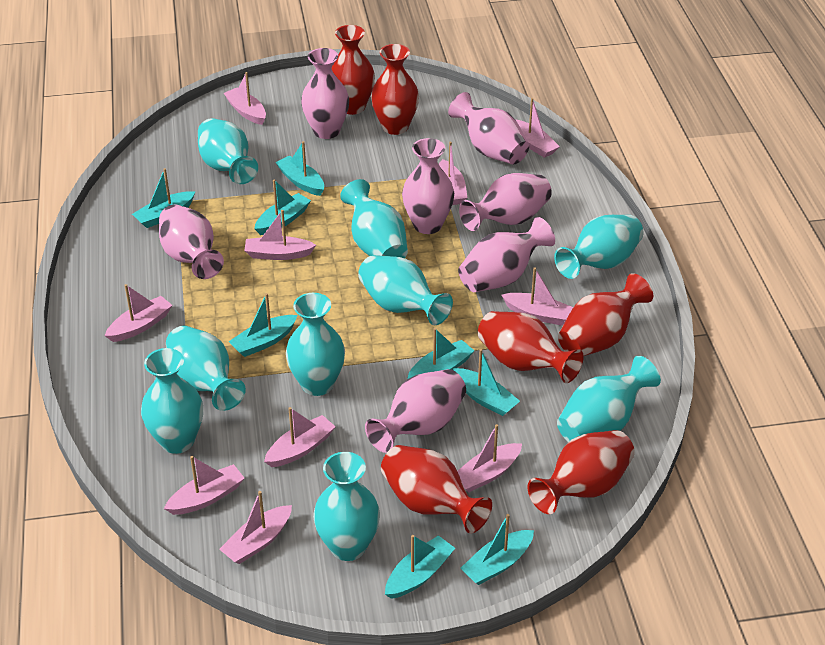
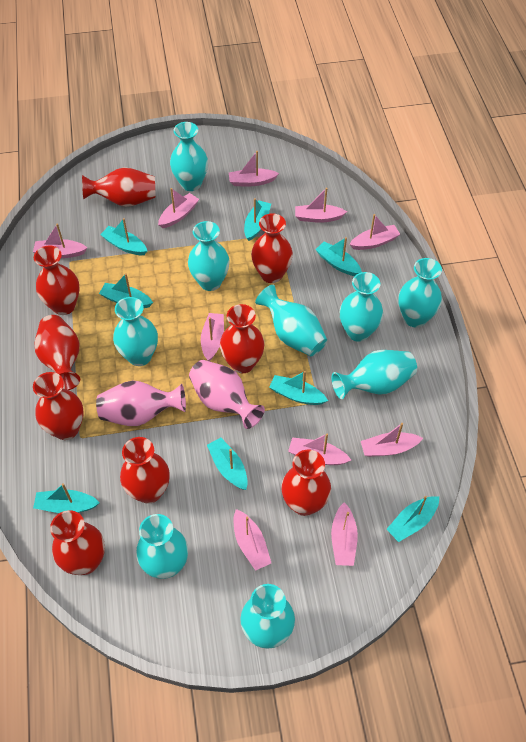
pink vase: 7 -> 2
red vase: 6 -> 9

